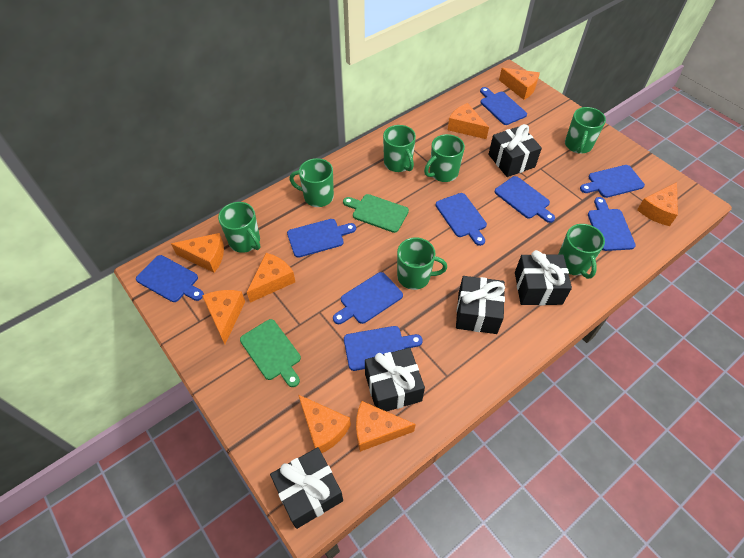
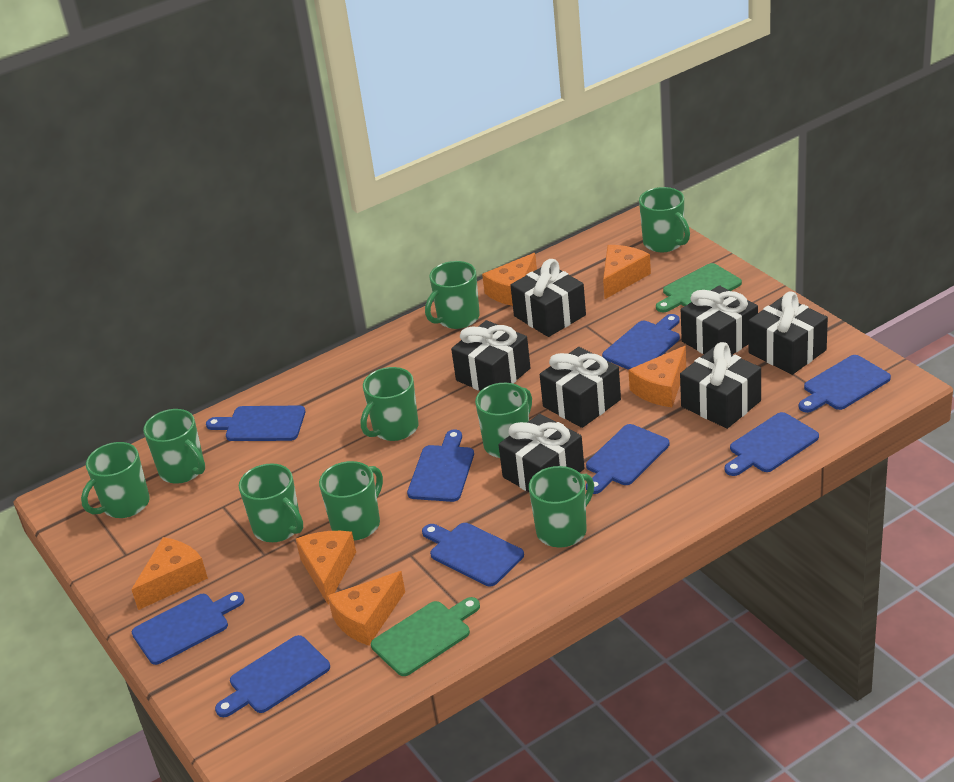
black gift: 5 -> 7
green mug: 7 -> 9
orange cheese: 8 -> 6

